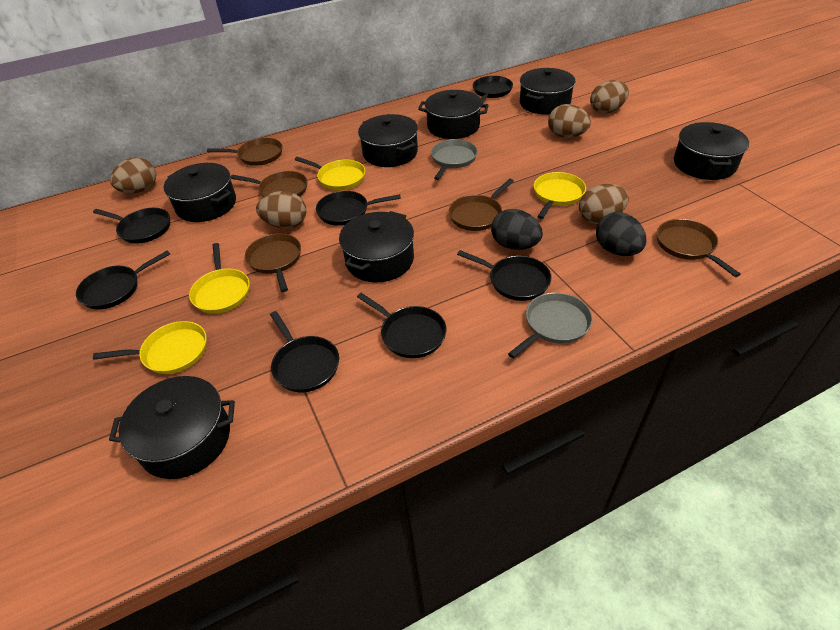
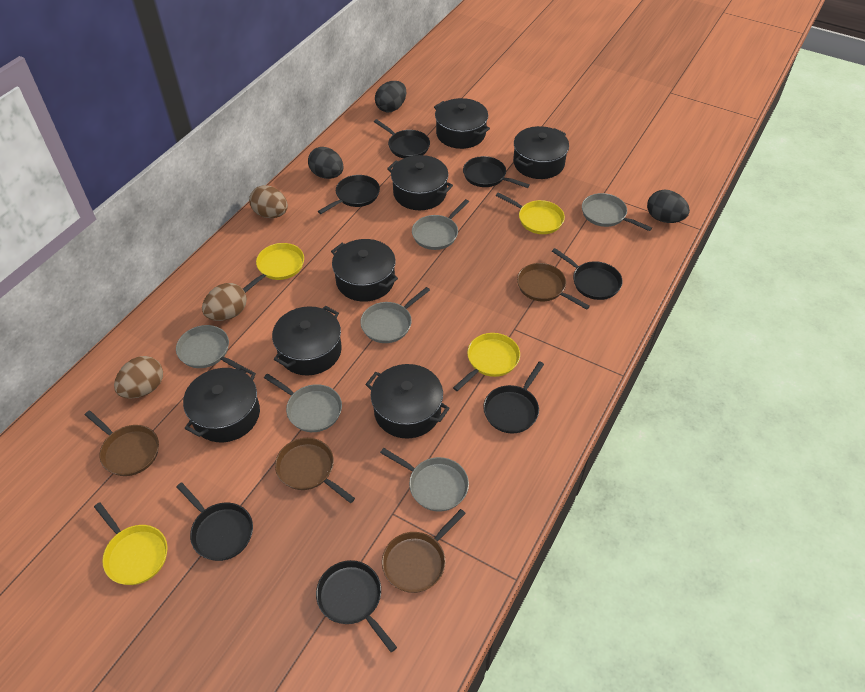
black egg: 2 -> 3
brown egg: 5 -> 3
brown pan: 5 -> 4
grey pan: 2 -> 6

